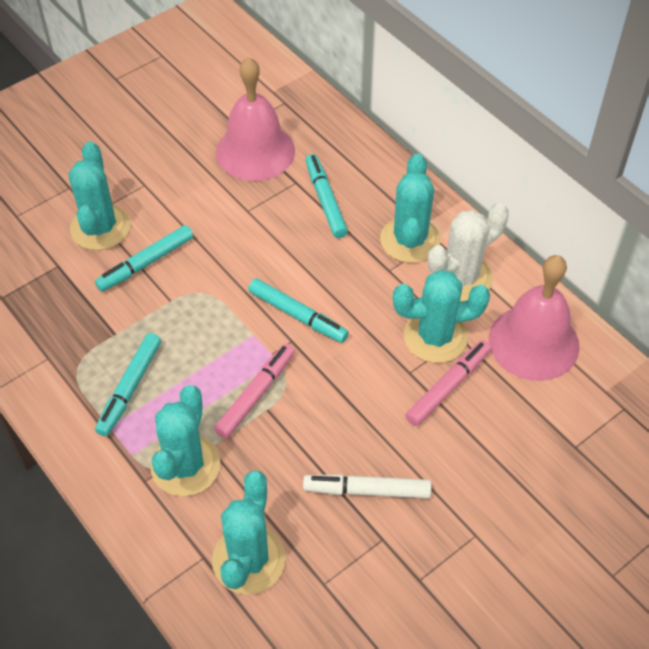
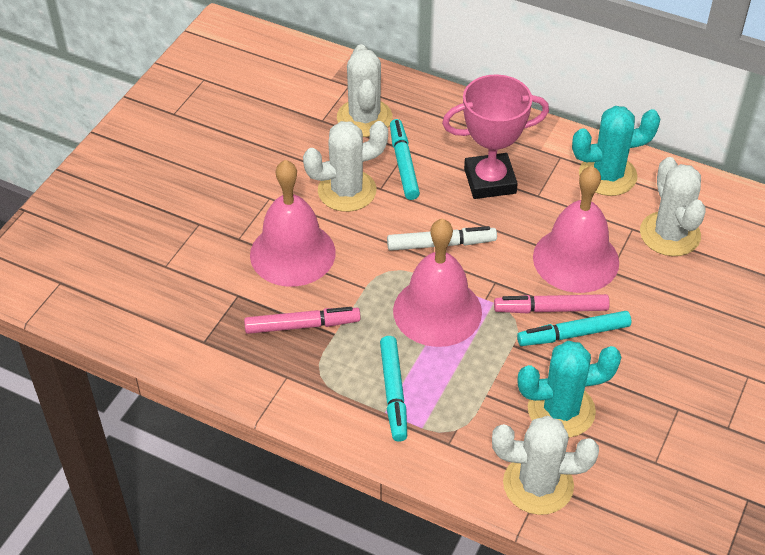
pink bell: 2 -> 3
pink trophy: 0 -> 1
turquoise cactus: 5 -> 2
turquoise marker: 4 -> 3
white cactus: 1 -> 4

